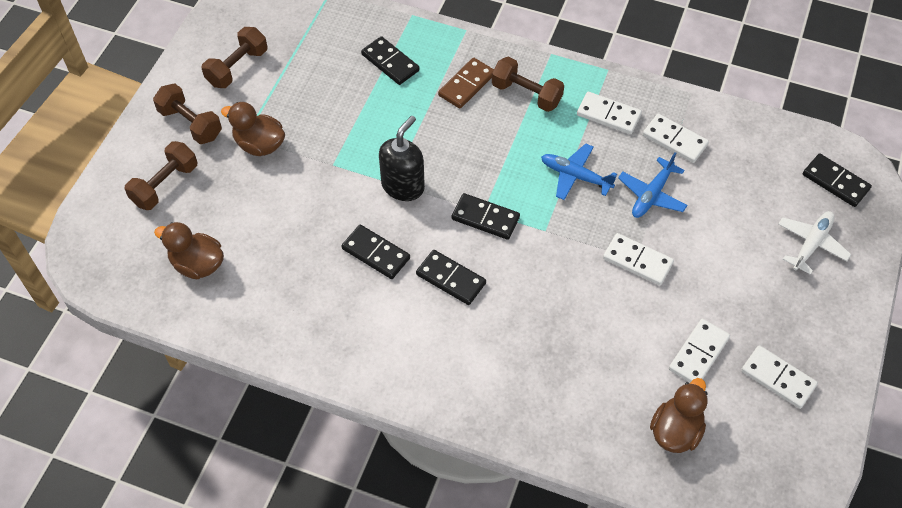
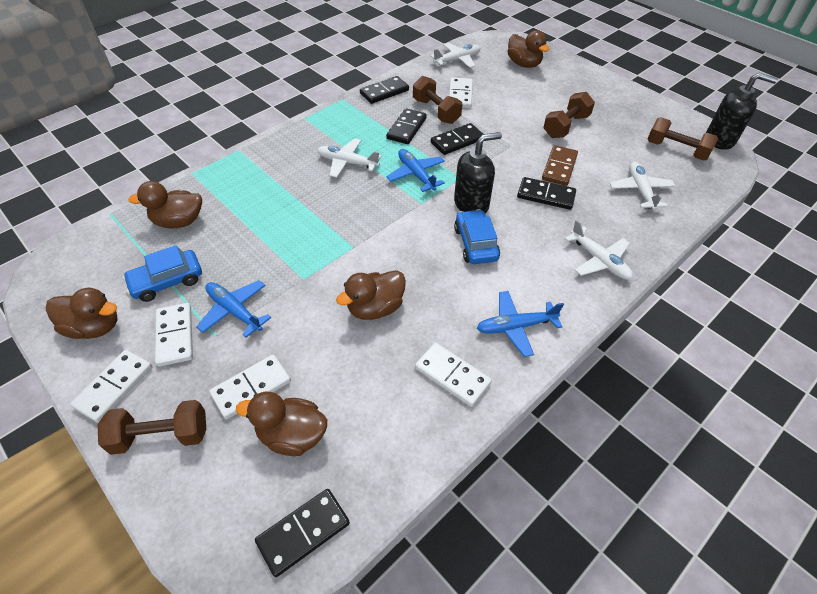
black soap dispenser: 1 -> 2
blue car: 0 -> 2
blue plane: 2 -> 3
brown duck: 3 -> 5
white plane: 1 -> 4

